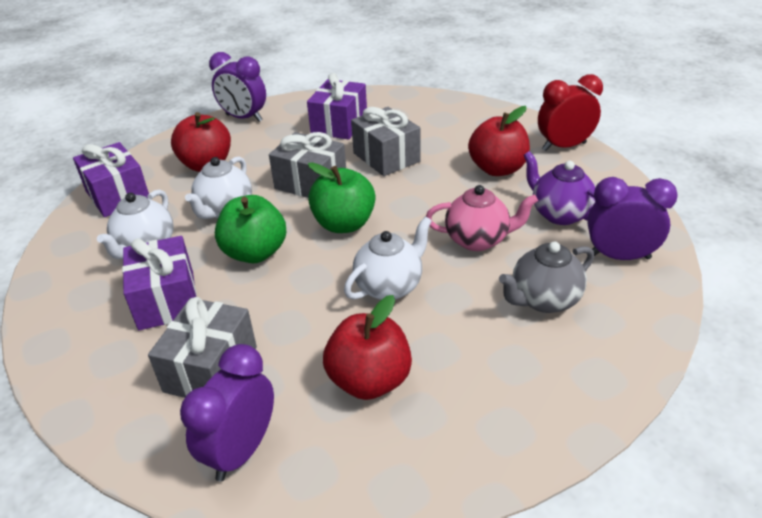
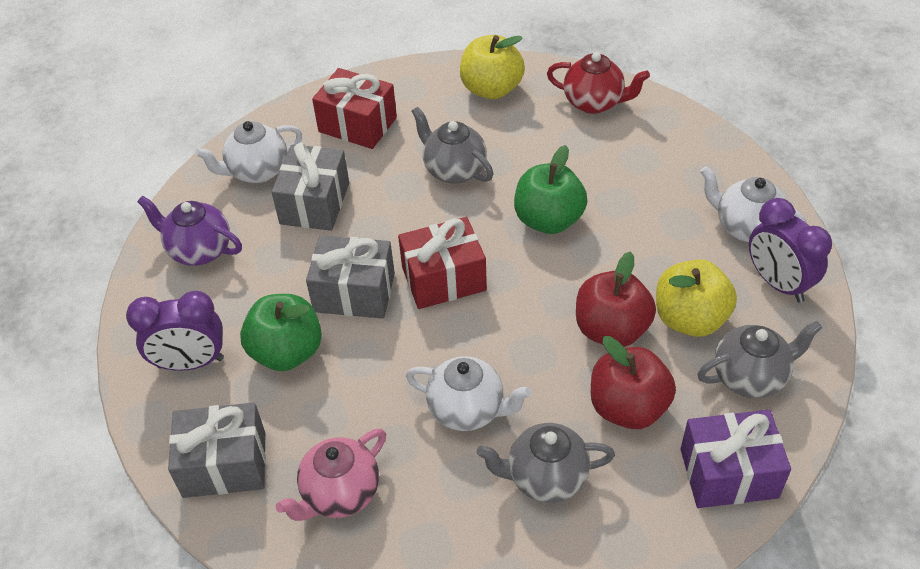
grey teapot: 1 -> 3
purple clock: 3 -> 2
purple gift: 3 -> 1
red apple: 3 -> 2
red clock: 1 -> 0
red gift: 0 -> 2
red teapot: 0 -> 1
yellow apple: 0 -> 2

